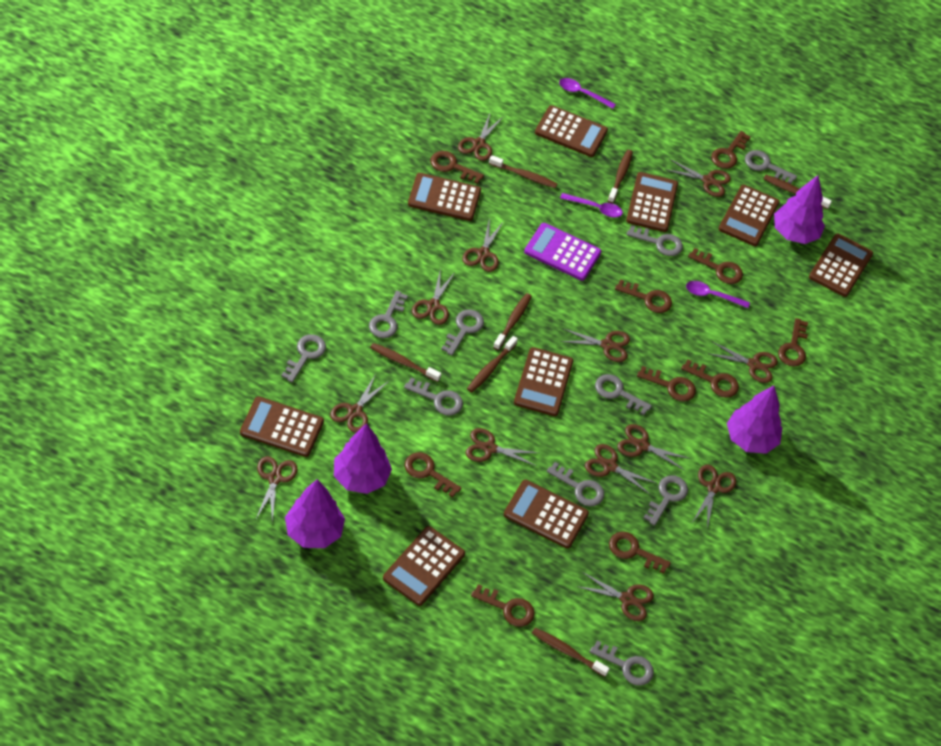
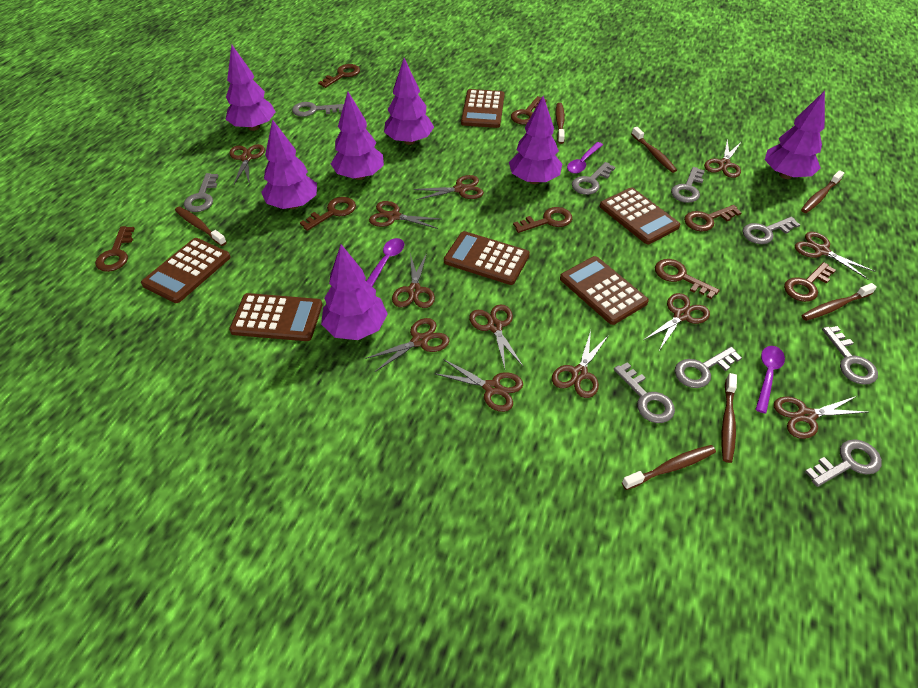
brown calculator: 9 -> 6
brown key: 10 -> 8
brown scissors: 13 -> 12
grey key: 10 -> 9
purple calculator: 1 -> 0
purple tree: 4 -> 7

